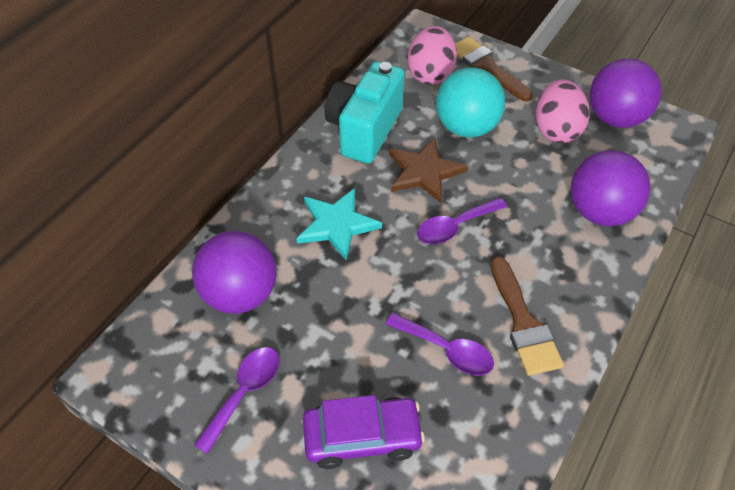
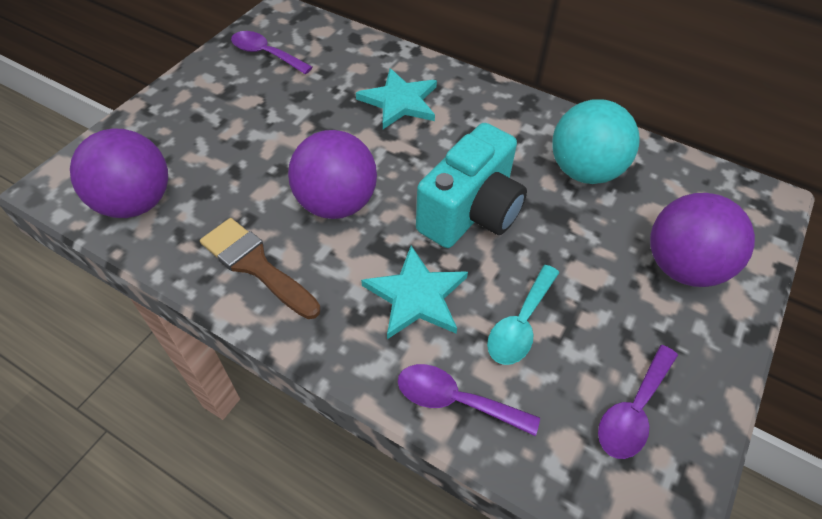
brown brush: 2 -> 1
brown star: 1 -> 0
pink egg: 2 -> 0
purple car: 1 -> 0
turquoise spoon: 0 -> 1
turquoise star: 1 -> 2

